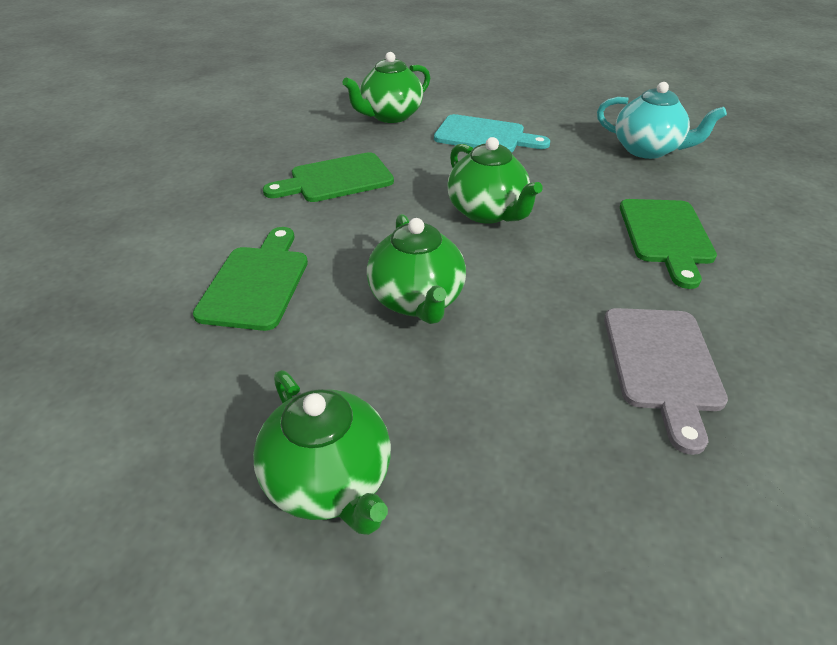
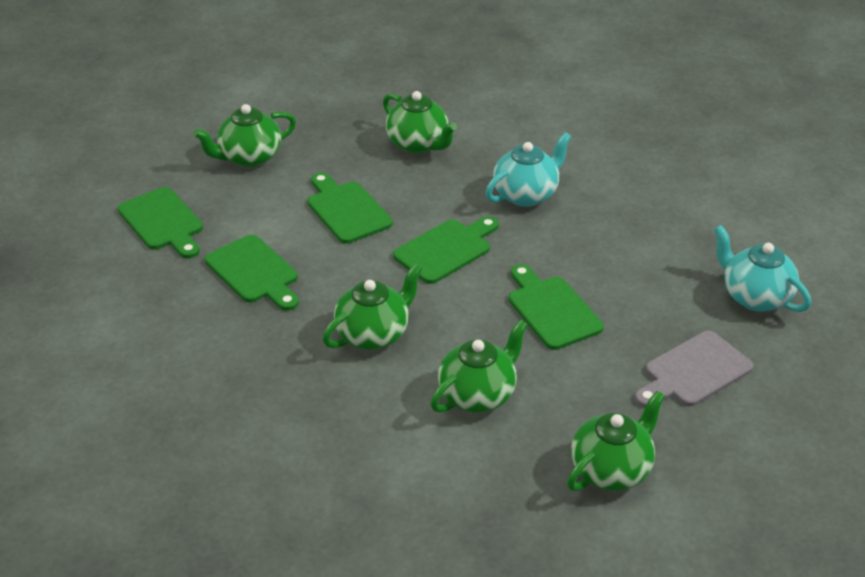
green cutting board: 3 -> 5
green teapot: 4 -> 5
turquoise cutting board: 1 -> 0
turquoise teapot: 1 -> 2

